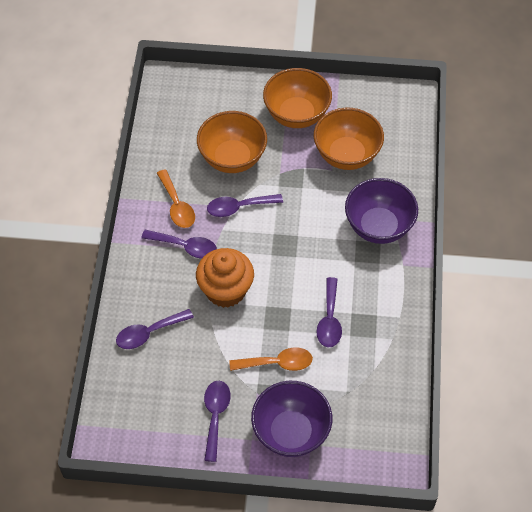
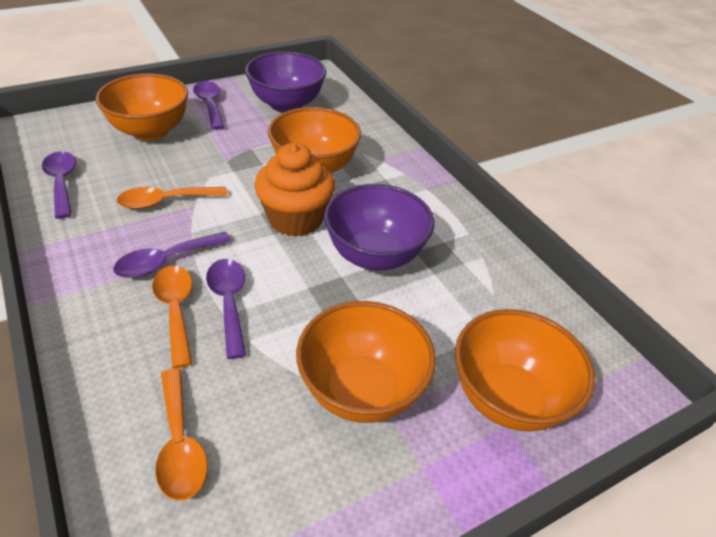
orange bowl: 3 -> 4
orange spoon: 2 -> 3
purple spoon: 5 -> 4

